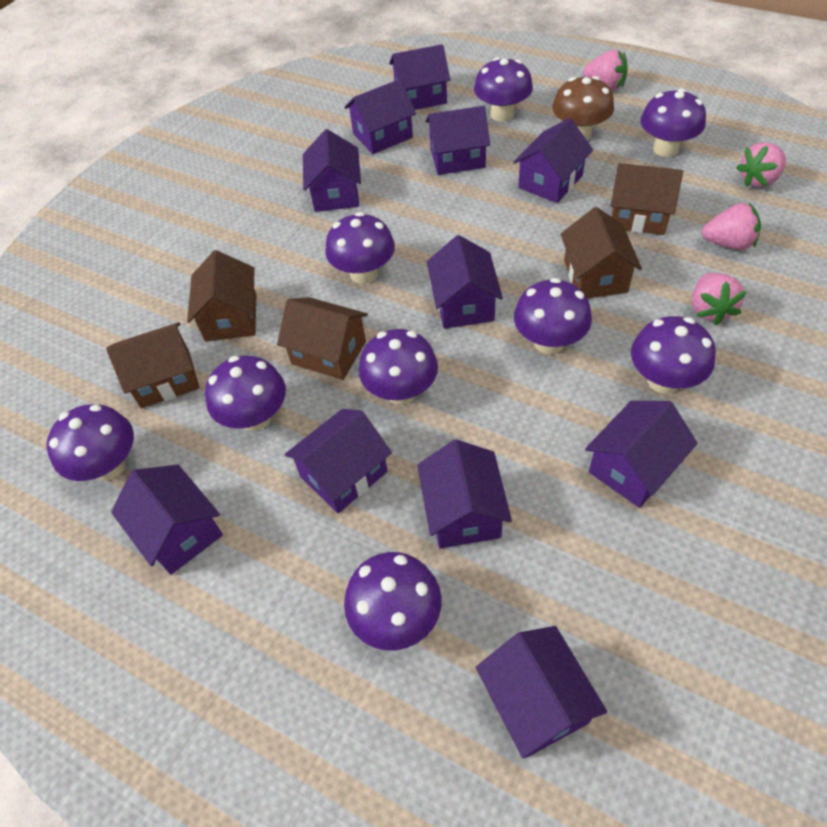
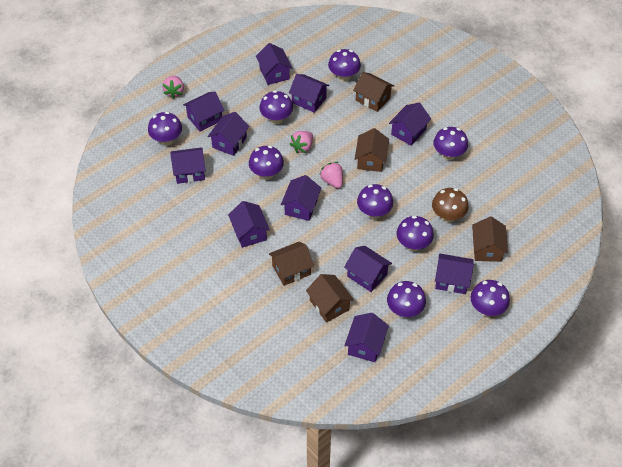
pink strawberry: 4 -> 3

